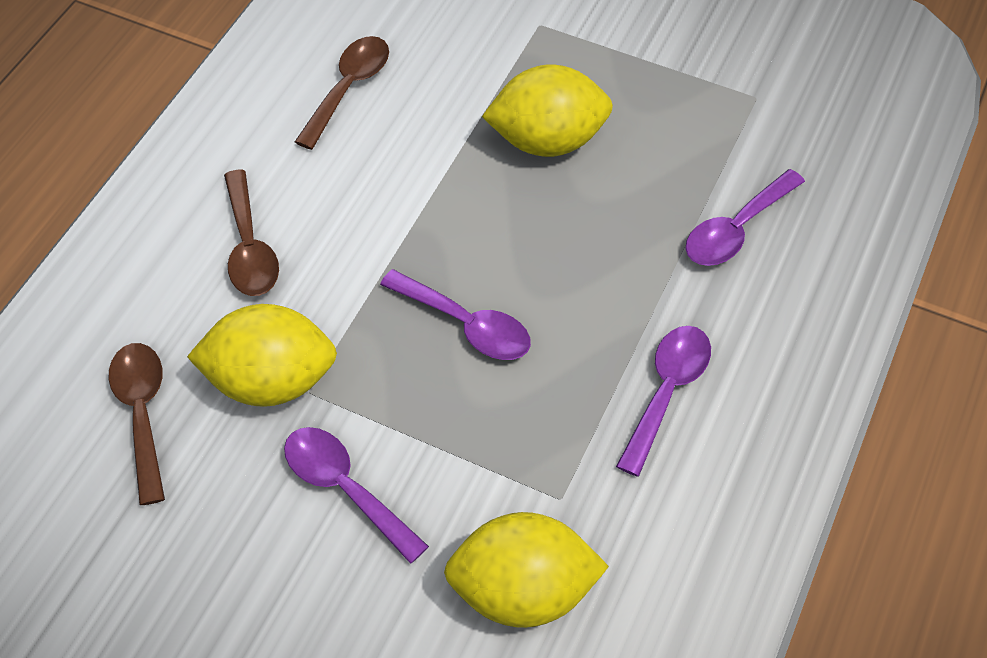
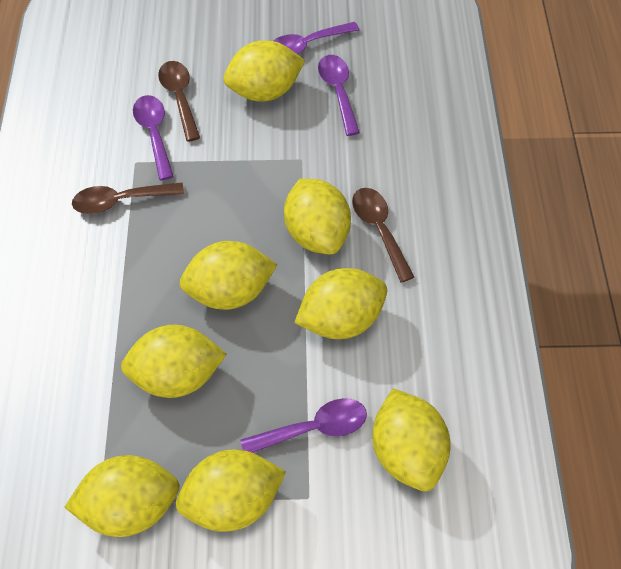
yellow lemon: 3 -> 8

